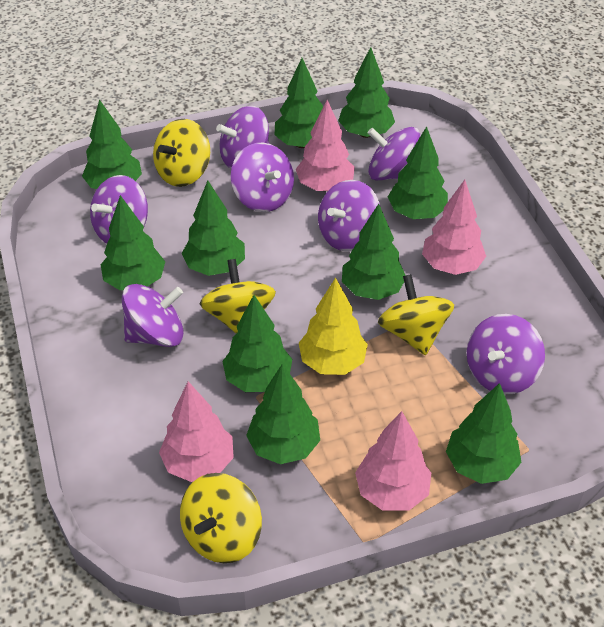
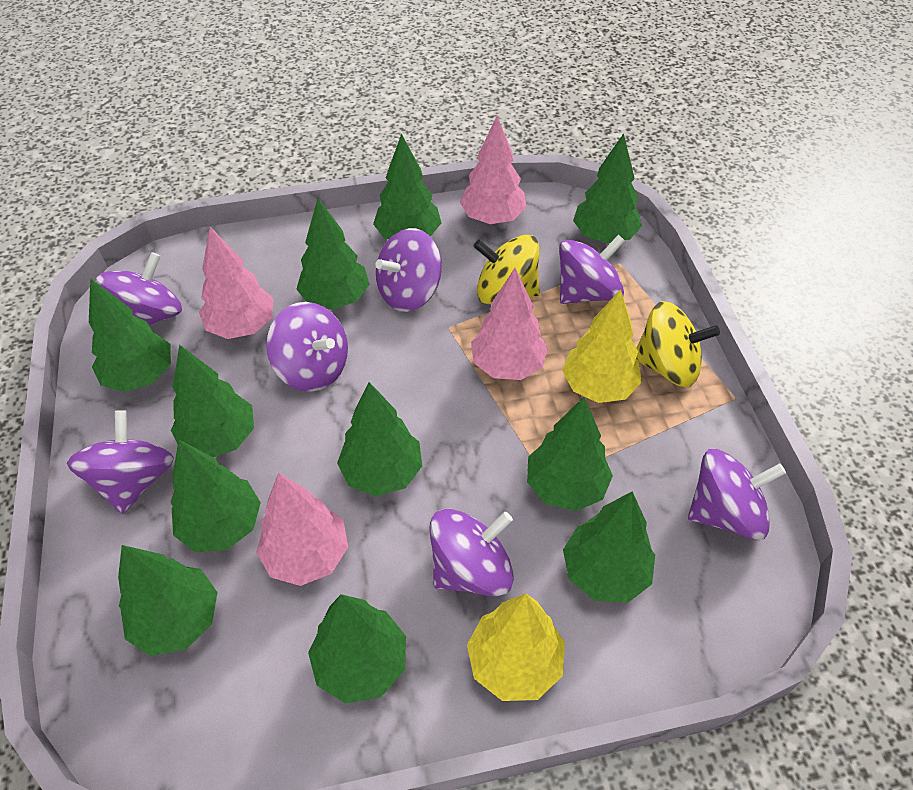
green tree: 10 -> 11
yellow spinning top: 4 -> 2
yellow tree: 1 -> 2

